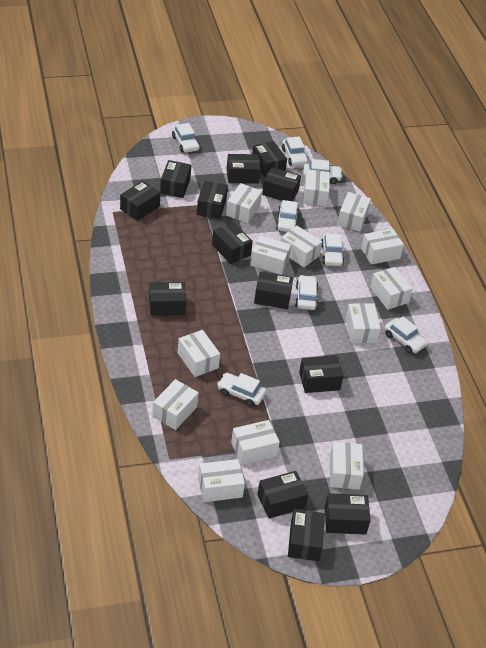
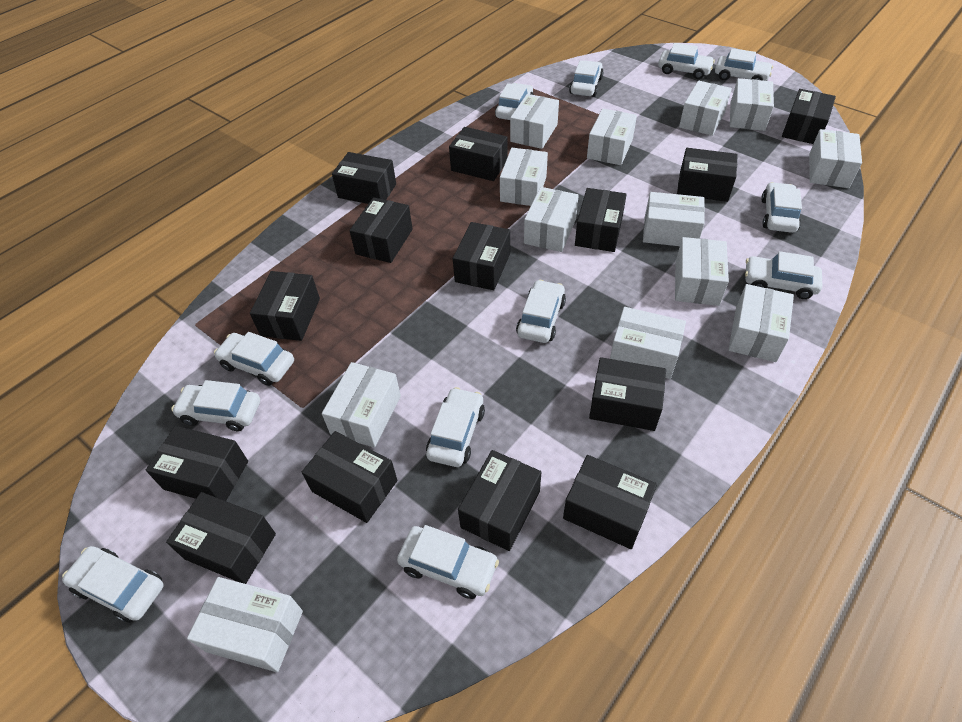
black box: 13 -> 14
white car: 8 -> 12

